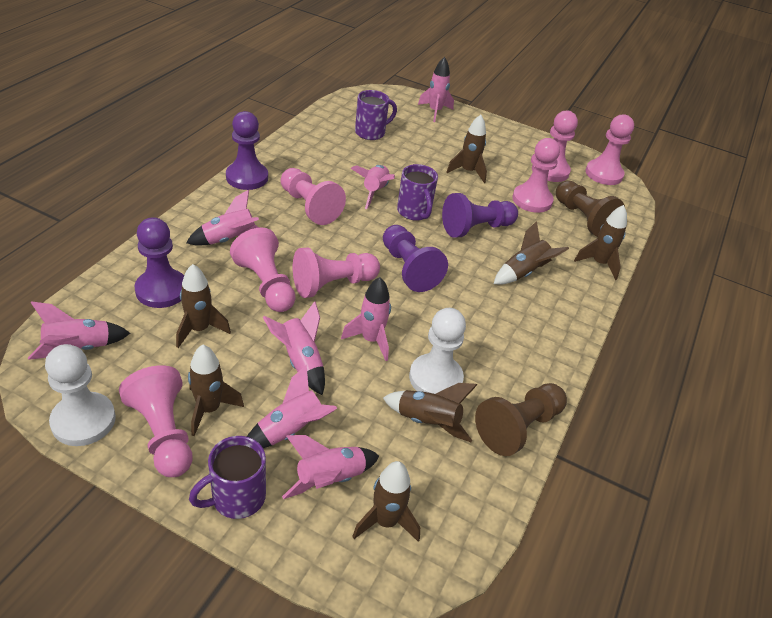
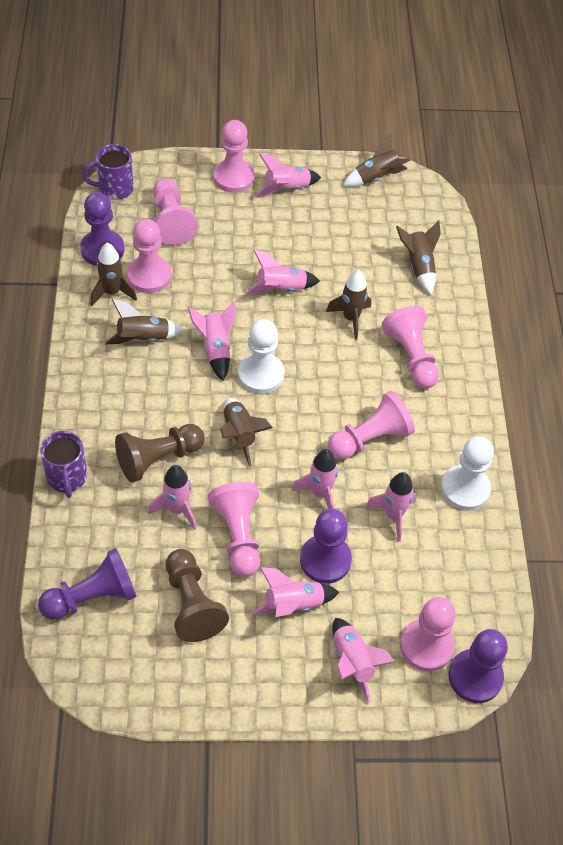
brown rocket: 7 -> 6
purple mug: 3 -> 2

